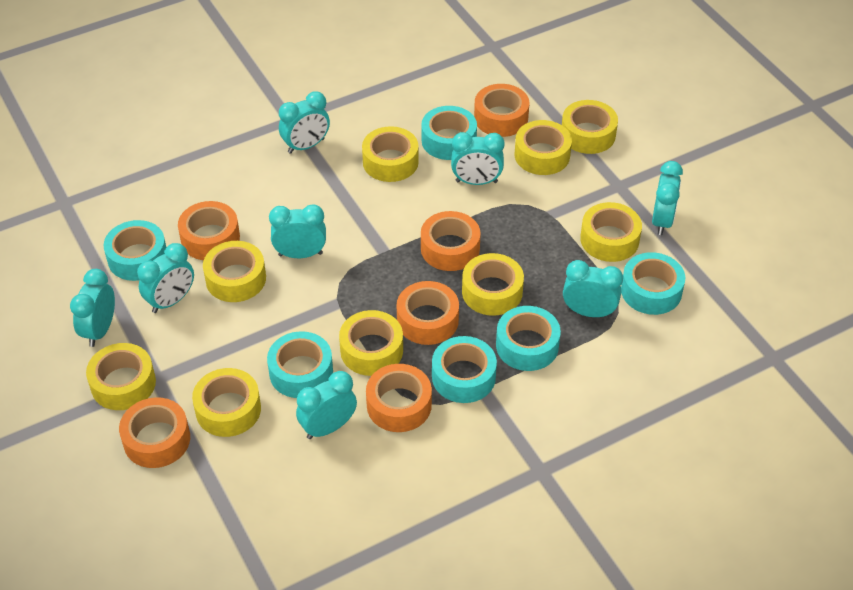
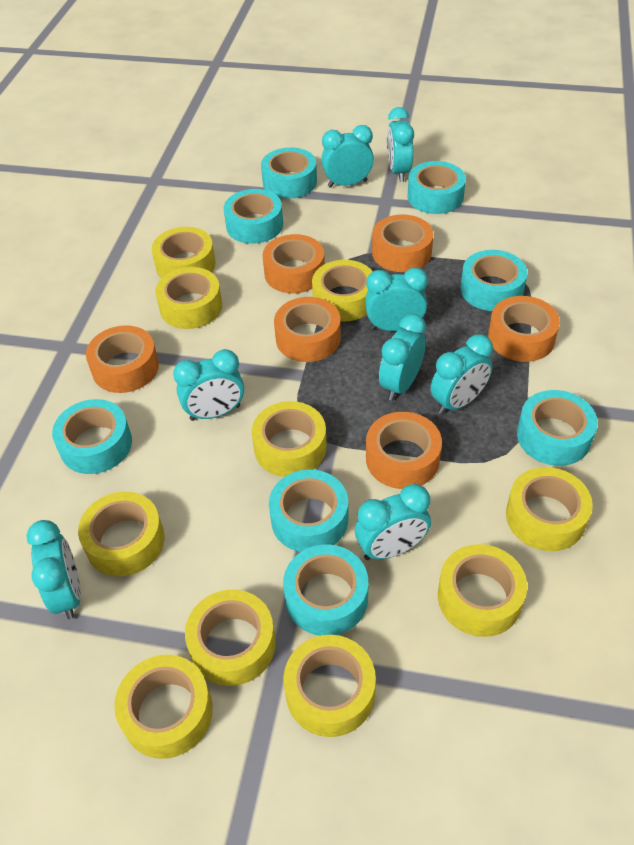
turquoise tape: 6 -> 8
yellow tape: 9 -> 10

